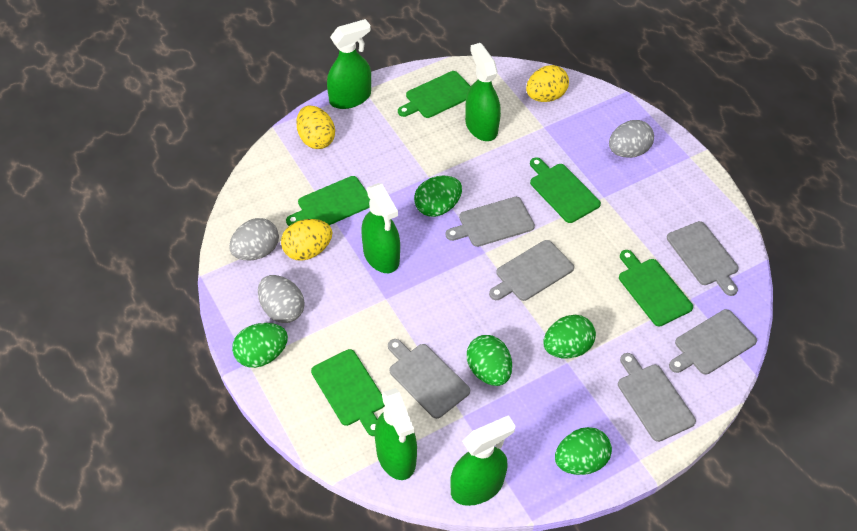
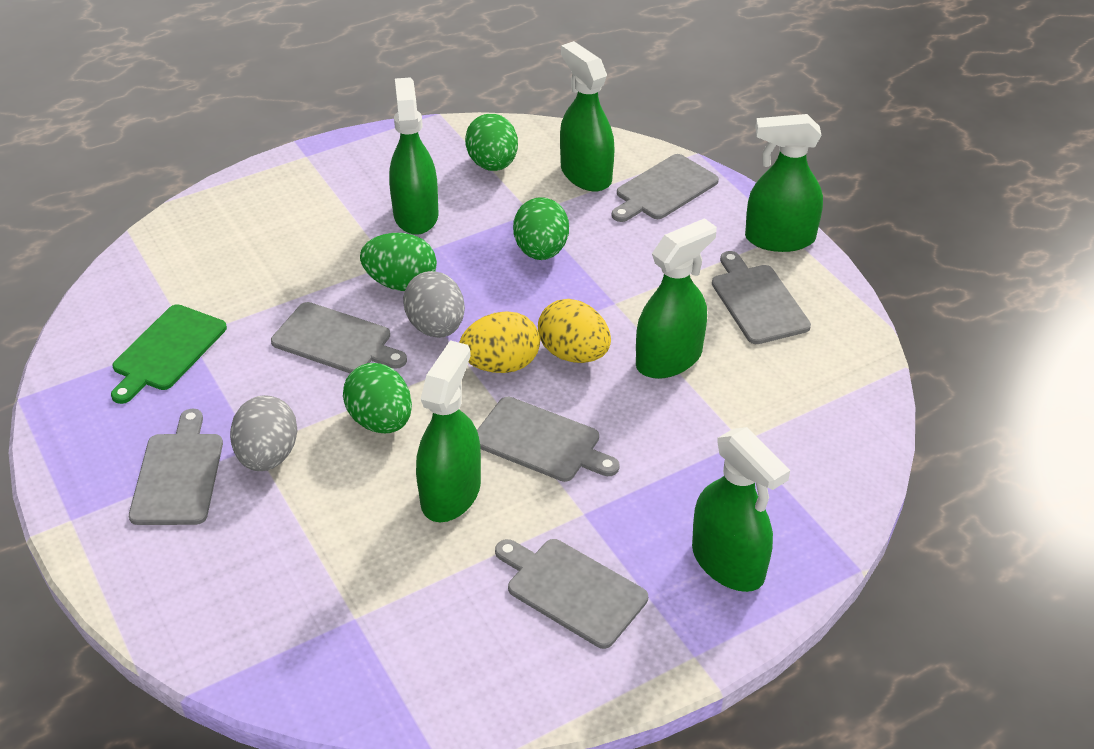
green cutting board: 5 -> 1
green egg: 5 -> 4
green spray bottle: 5 -> 6
grey egg: 3 -> 2
yellow egg: 3 -> 2

